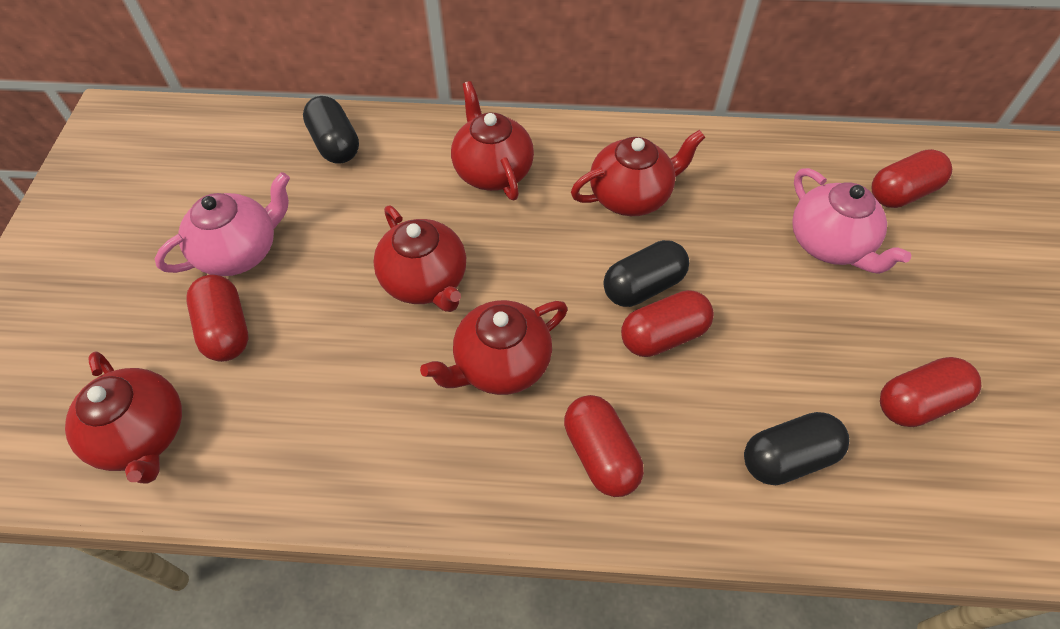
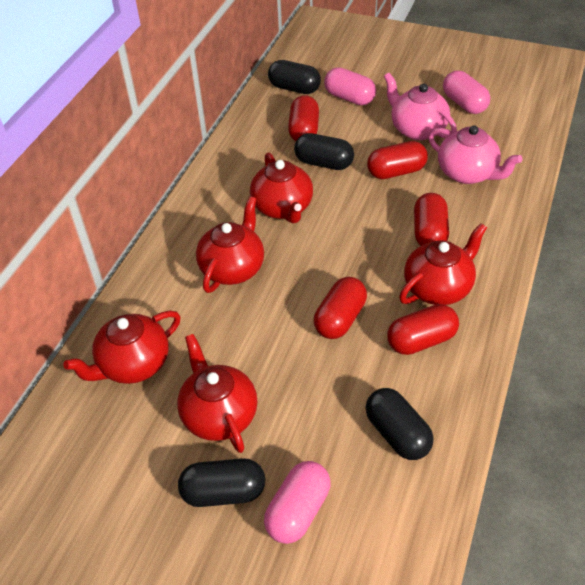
black capsule: 3 -> 4
pink capsule: 0 -> 3

